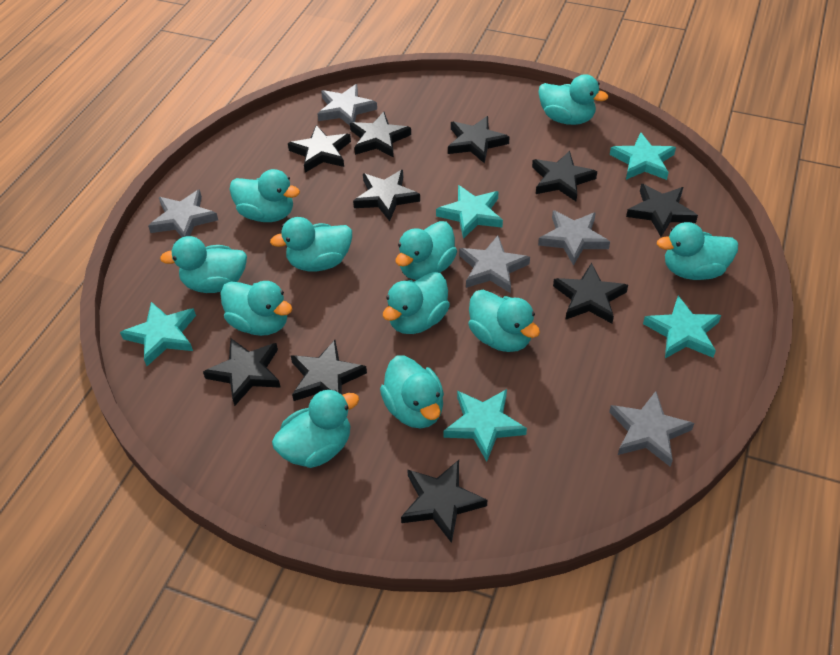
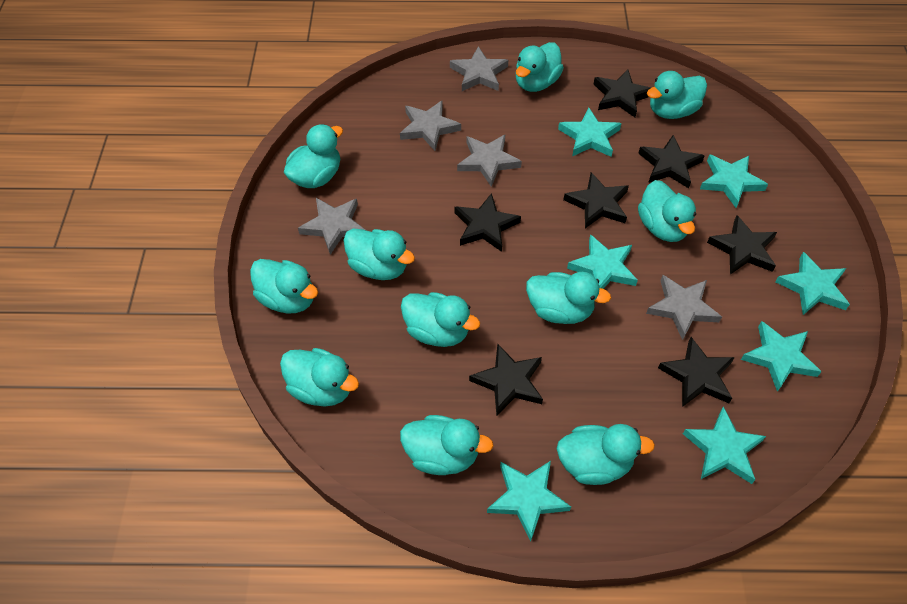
black star: 10 -> 7
turquoise star: 5 -> 7

